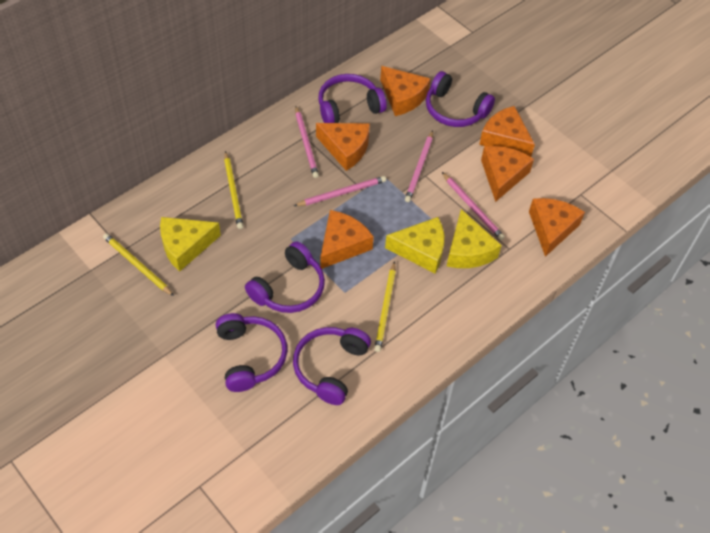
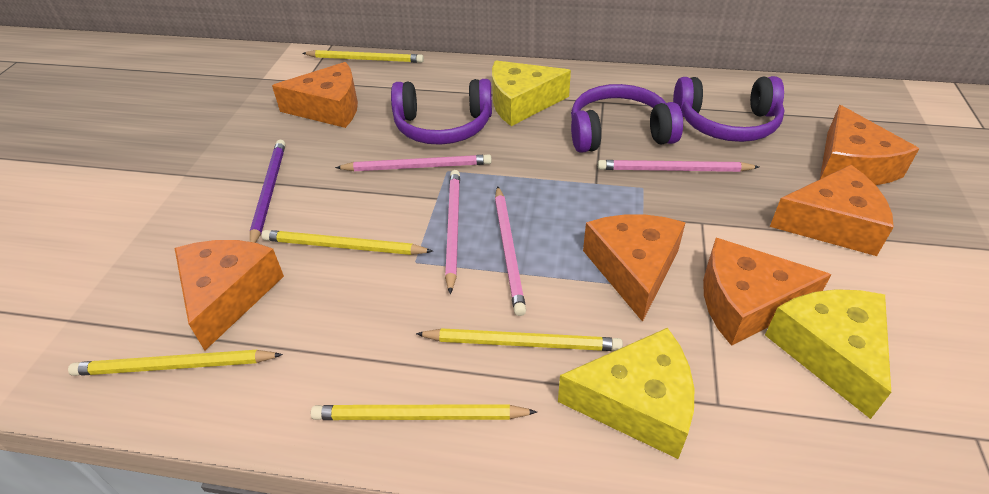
purple headphones: 5 -> 3
purple pencil: 0 -> 1
yellow pencil: 3 -> 5

